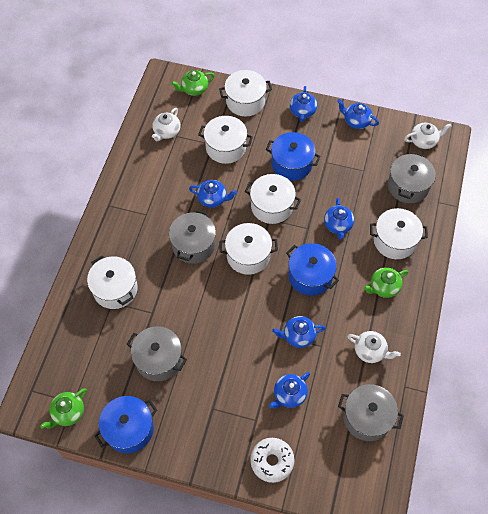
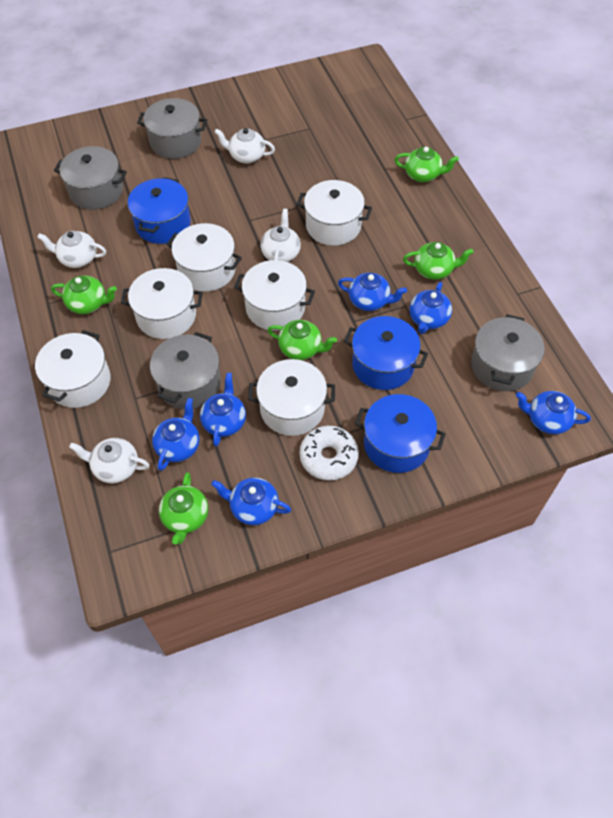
green teapot: 3 -> 5
white teapot: 3 -> 4

